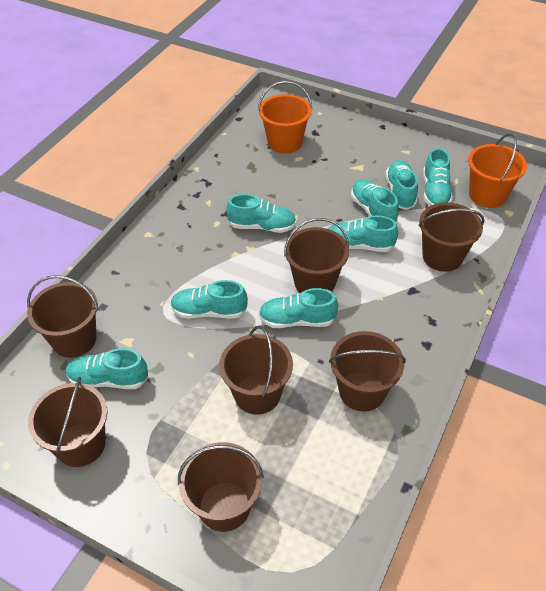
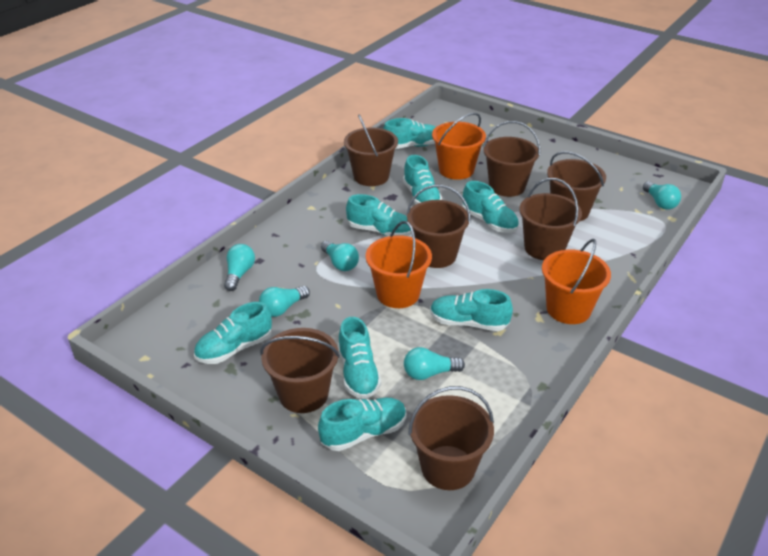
orange bucket: 2 -> 3
turquoise light bulb: 0 -> 5

